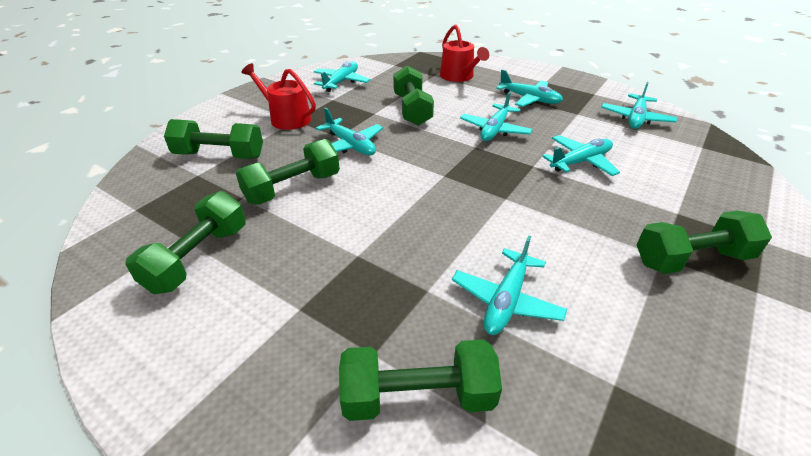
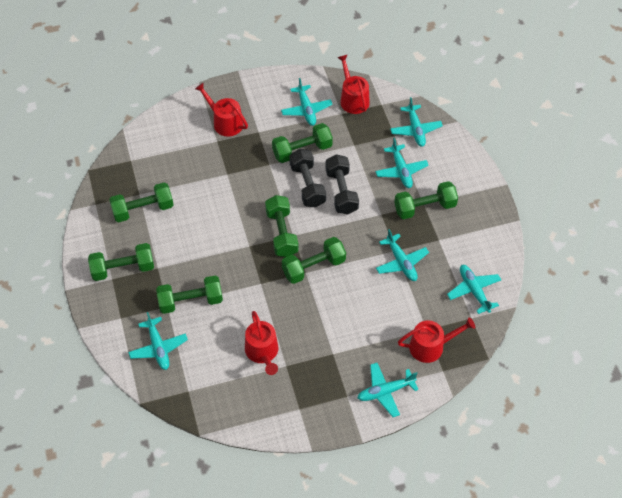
black dumbbell: 0 -> 2
green dumbbell: 6 -> 7
red watering can: 2 -> 4

